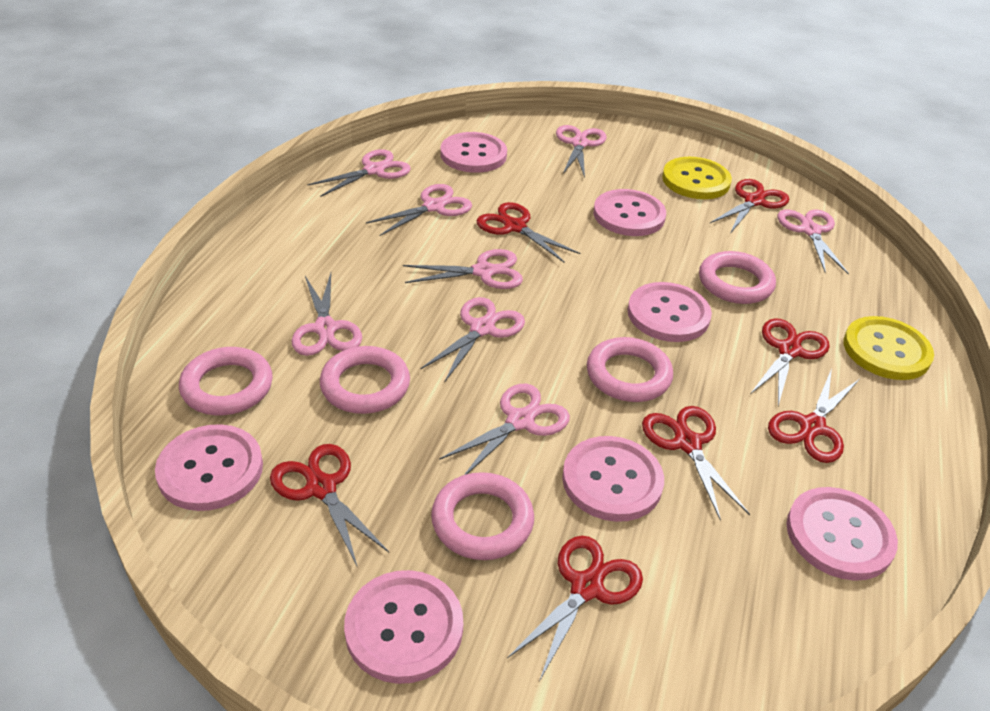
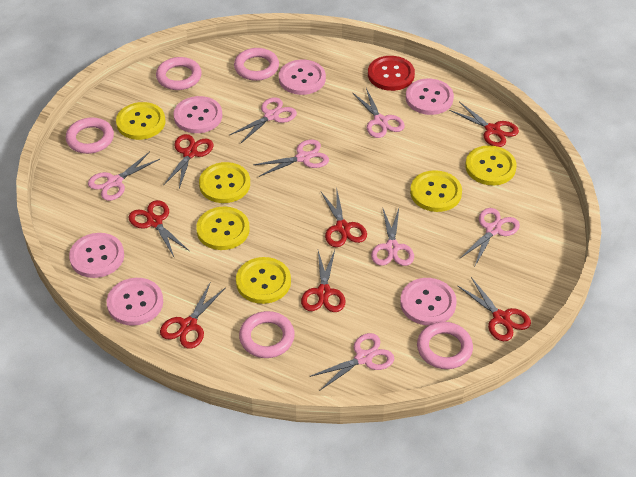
pink button: 7 -> 6
pink scissors: 8 -> 7
red button: 0 -> 1
yellow button: 2 -> 6

